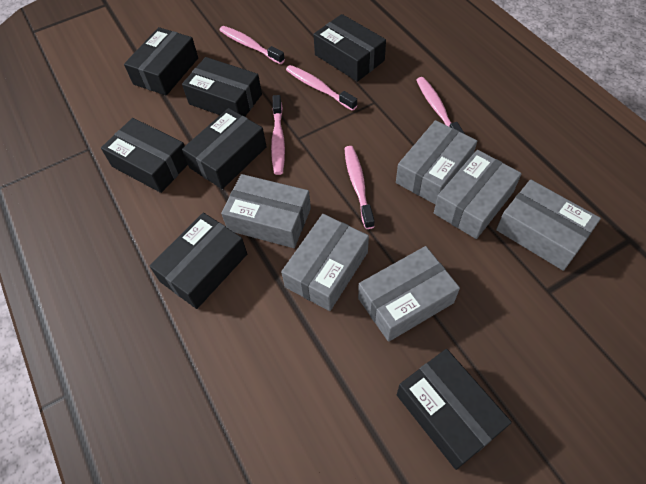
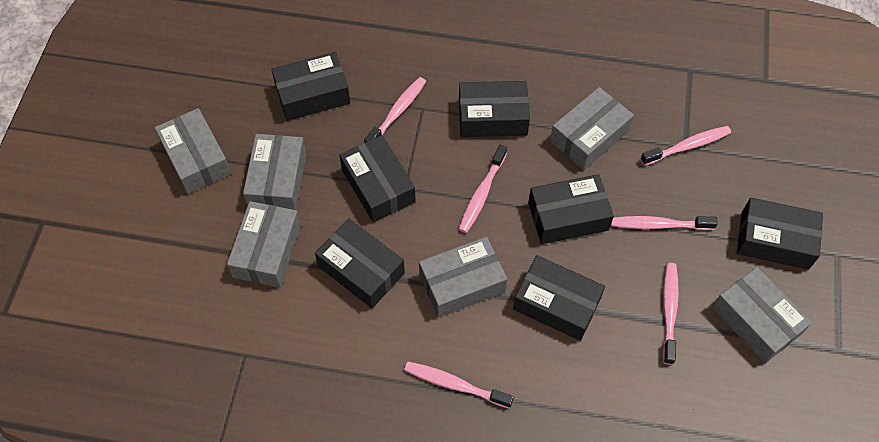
pink toothbrush: 5 -> 6

